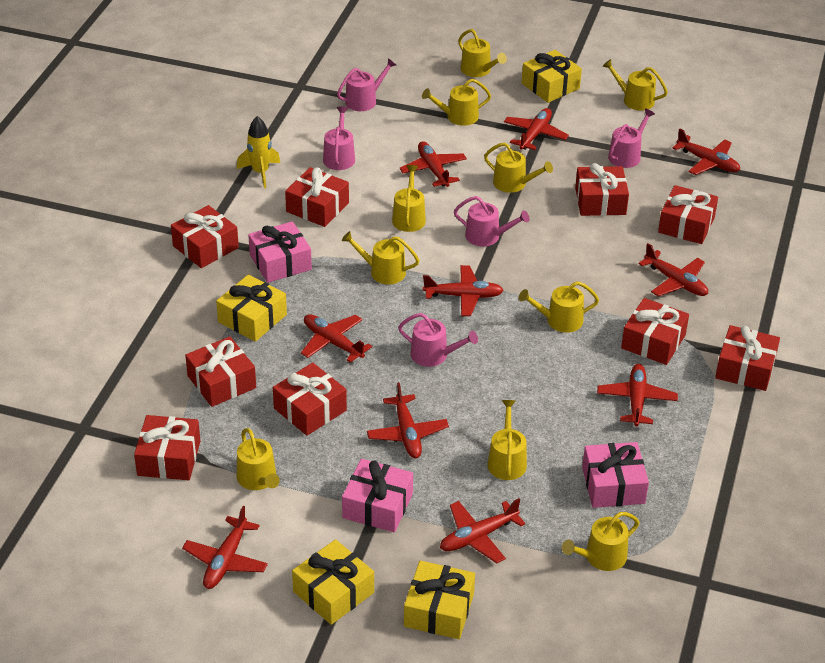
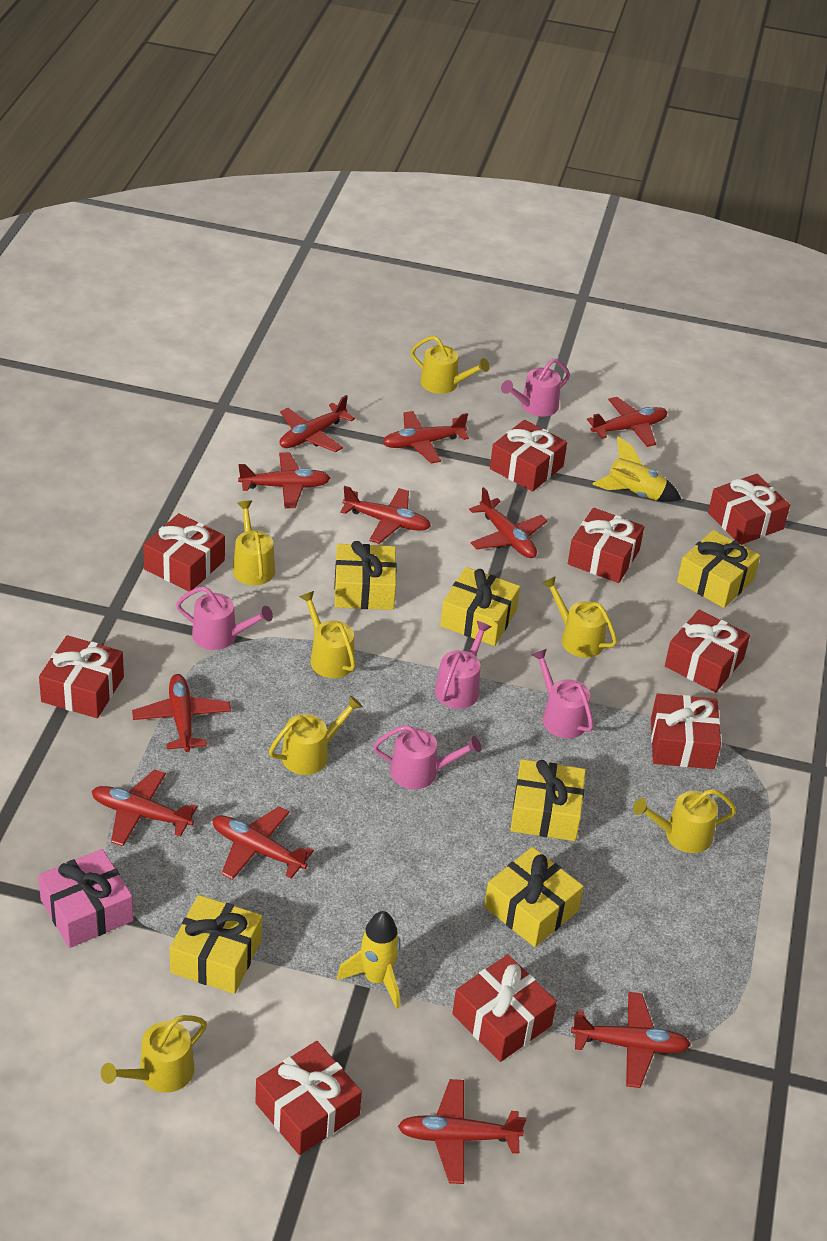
pink gift: 3 -> 1
red plane: 10 -> 11
yellow gift: 4 -> 6
yellow rocket: 1 -> 2
yellow watering can: 10 -> 7

